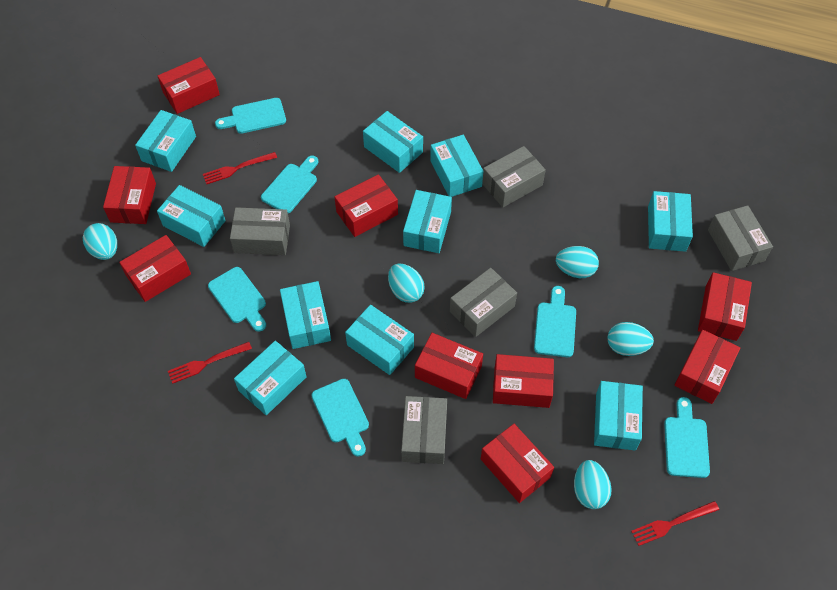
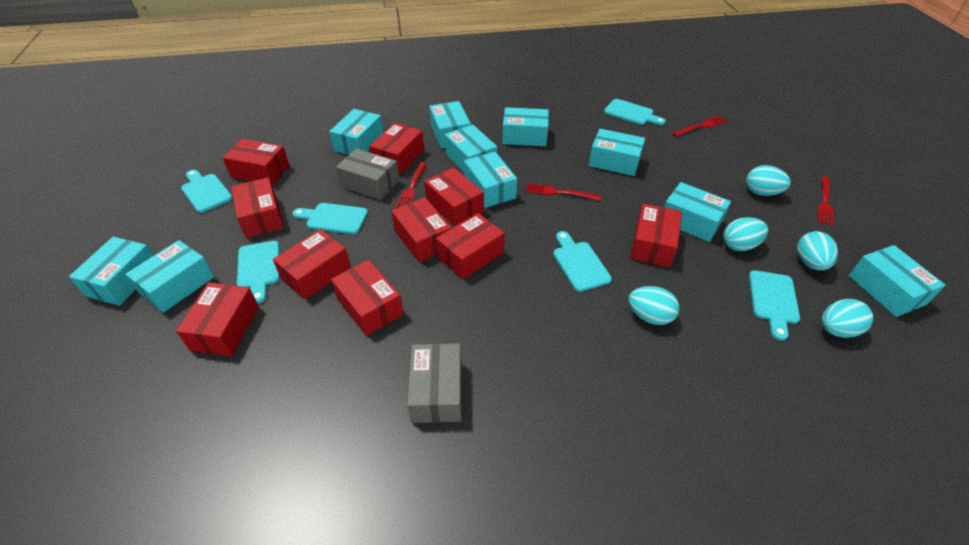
grey box: 5 -> 2
red box: 9 -> 10
red fork: 3 -> 4

